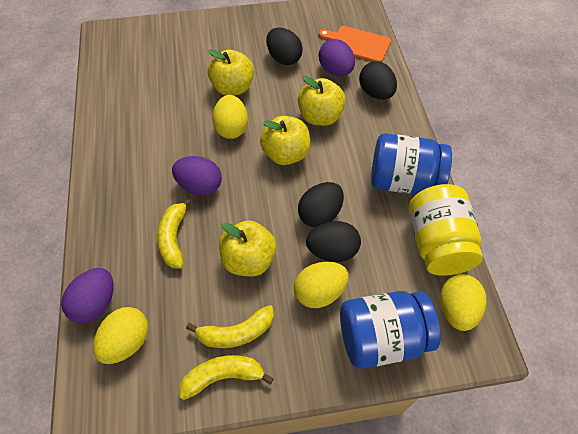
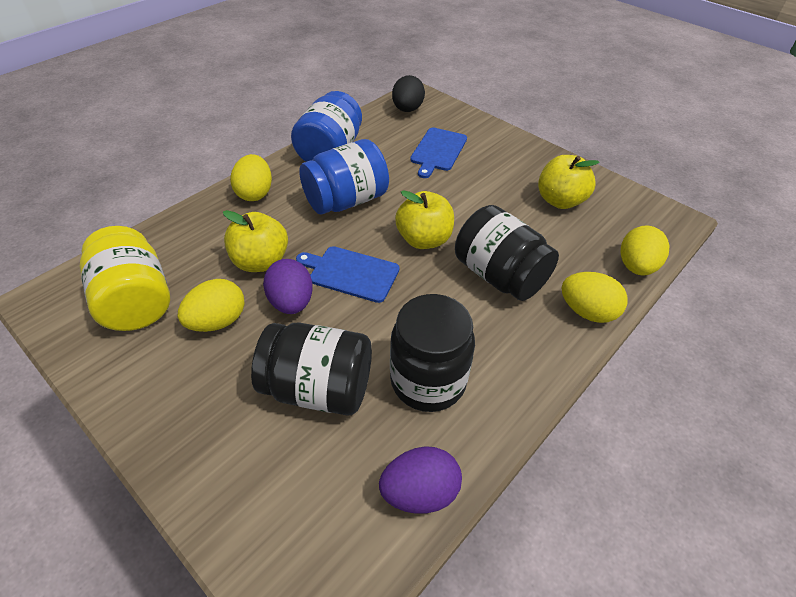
black egg: 4 -> 1
black jar: 0 -> 3
blue cutting board: 0 -> 2
orange cutting board: 1 -> 0
purple egg: 3 -> 2
yellow apple: 4 -> 3
yellow banana: 3 -> 0

